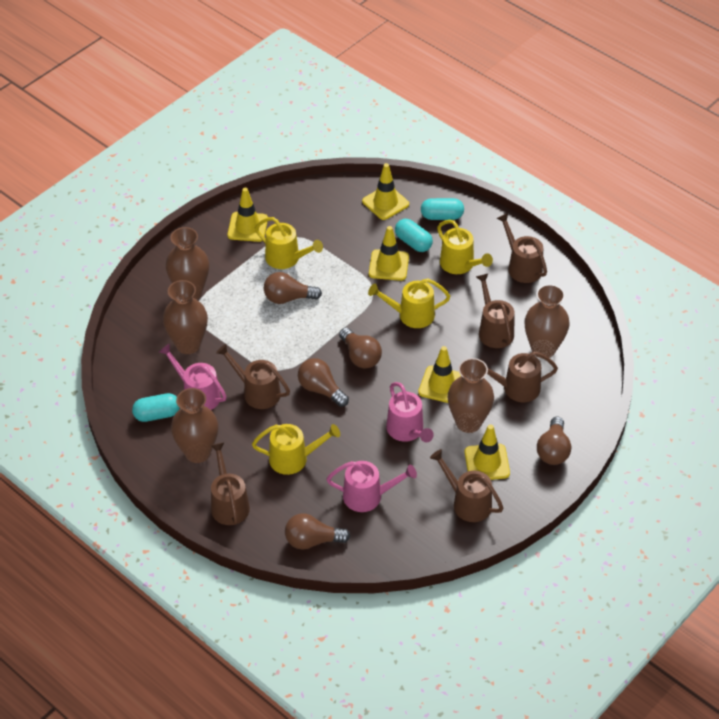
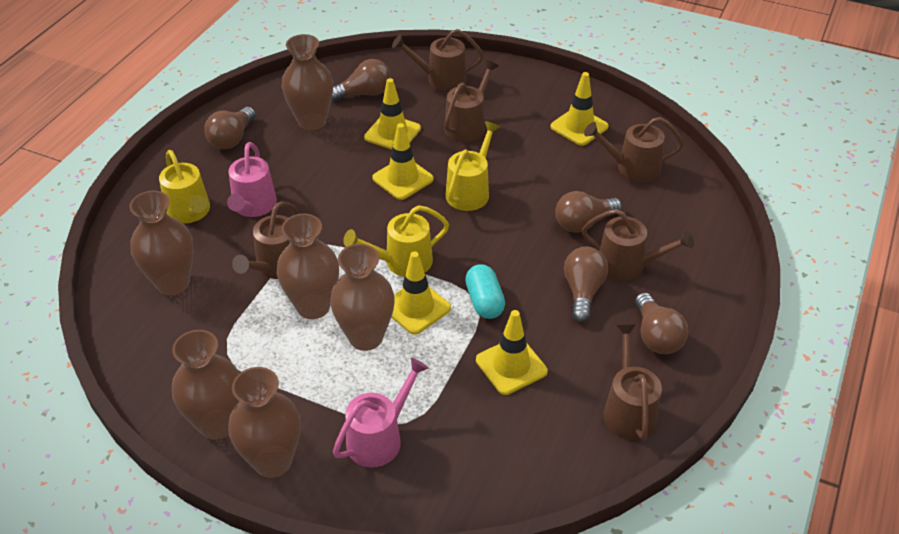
brown vase: 5 -> 6
pink watering can: 3 -> 2
turquoise capsule: 3 -> 1
yellow watering can: 4 -> 3

